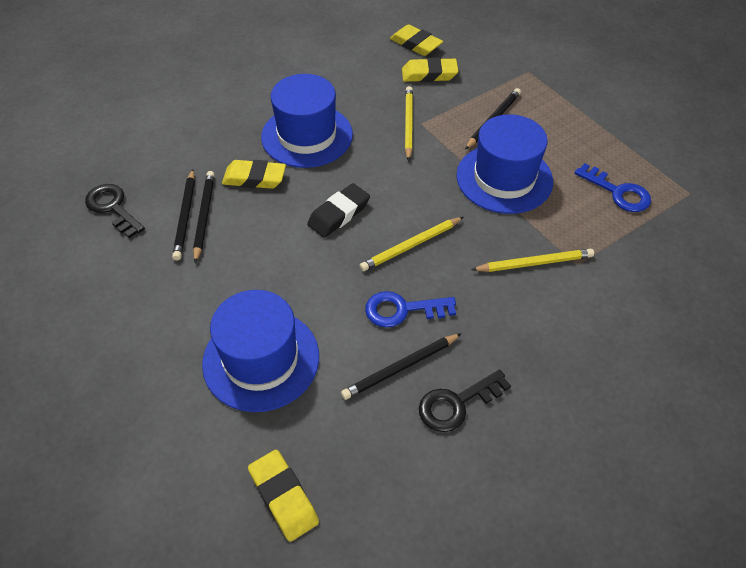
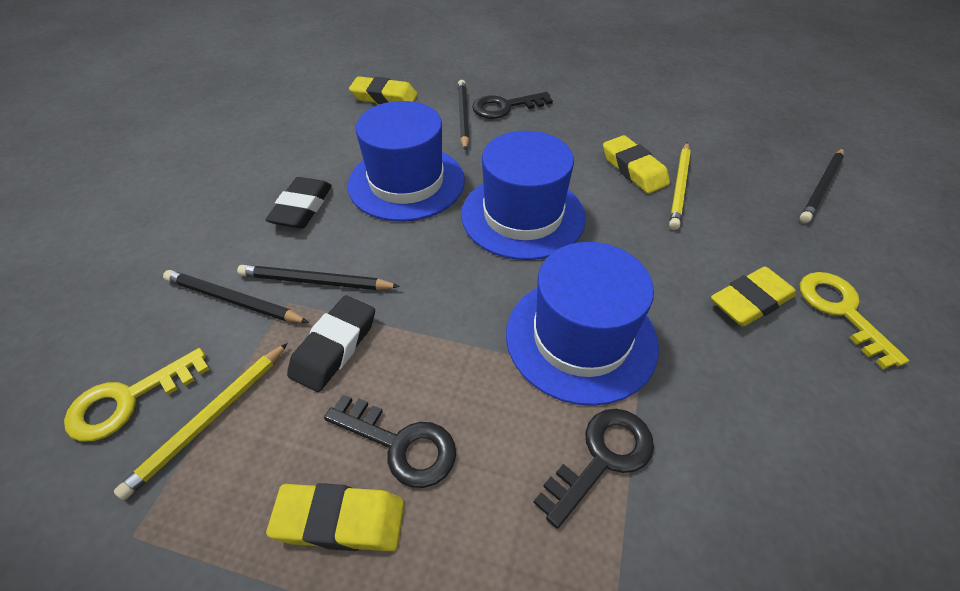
black eraser: 1 -> 2
black key: 2 -> 3
blue key: 2 -> 0
yellow key: 0 -> 2
yellow pencil: 3 -> 2

